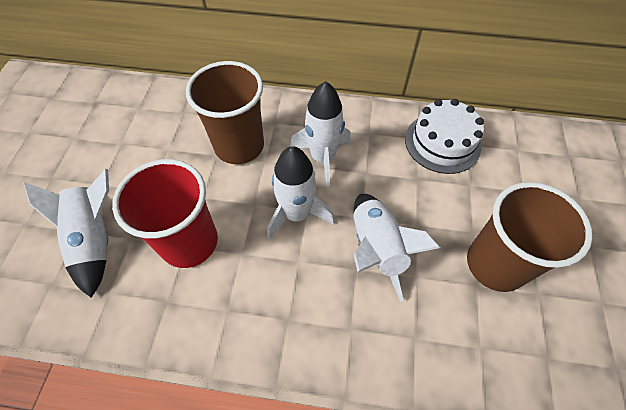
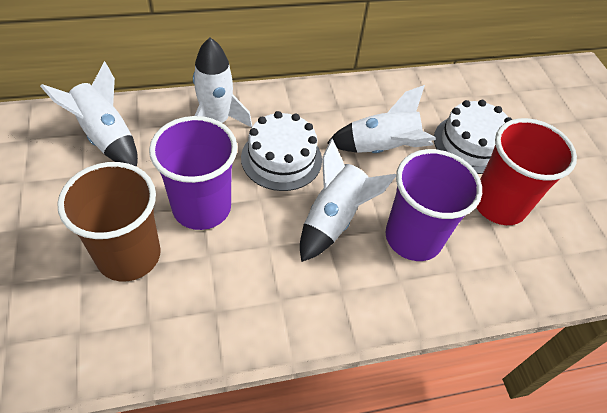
brown cup: 2 -> 1
purple cup: 0 -> 2
white cake: 1 -> 2

